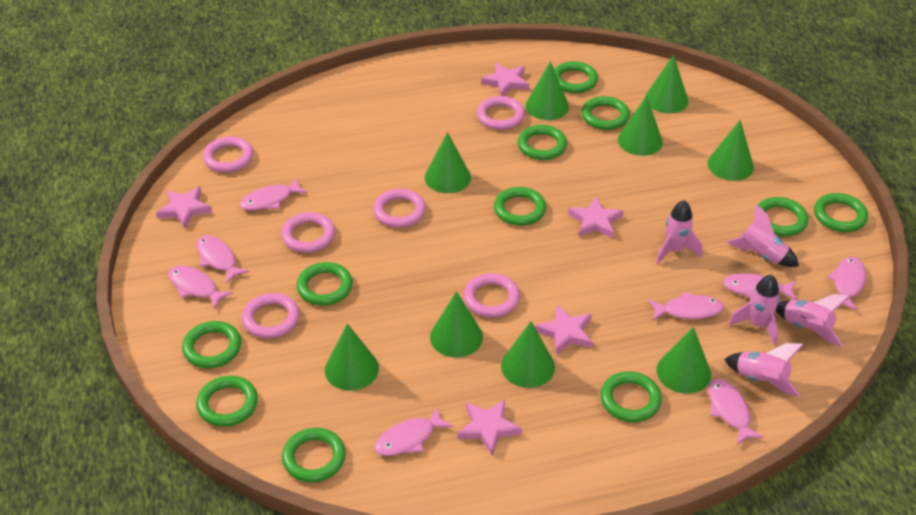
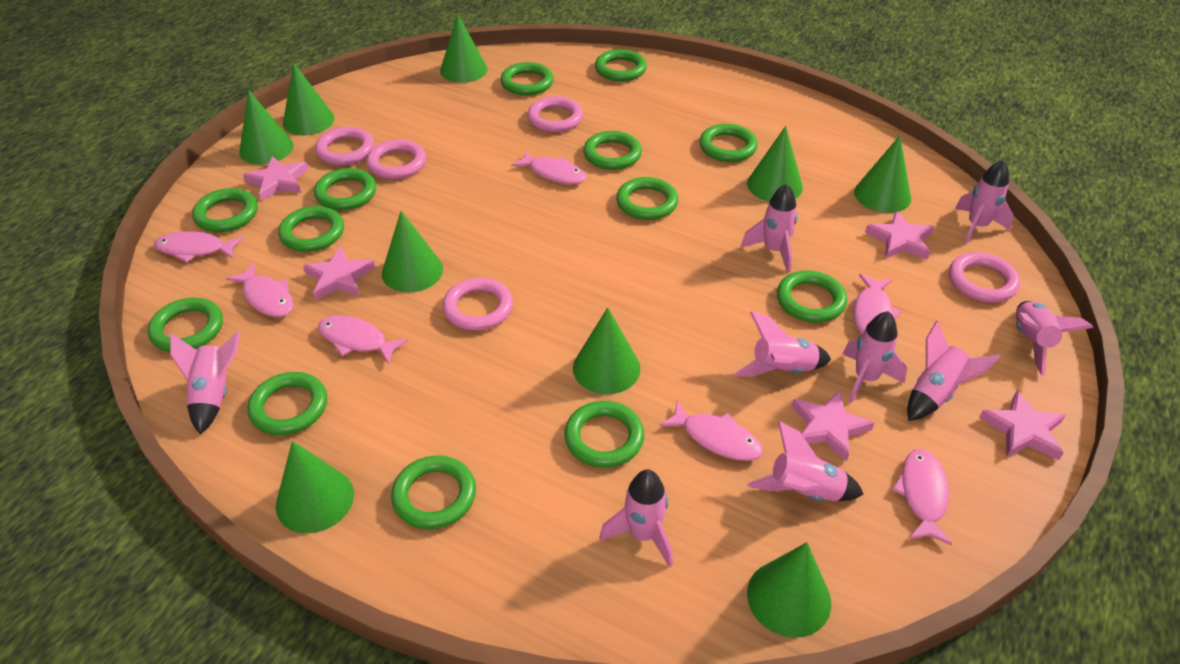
green ring: 11 -> 13
pink fish: 8 -> 7
pink ring: 6 -> 5
pink rocket: 5 -> 9

